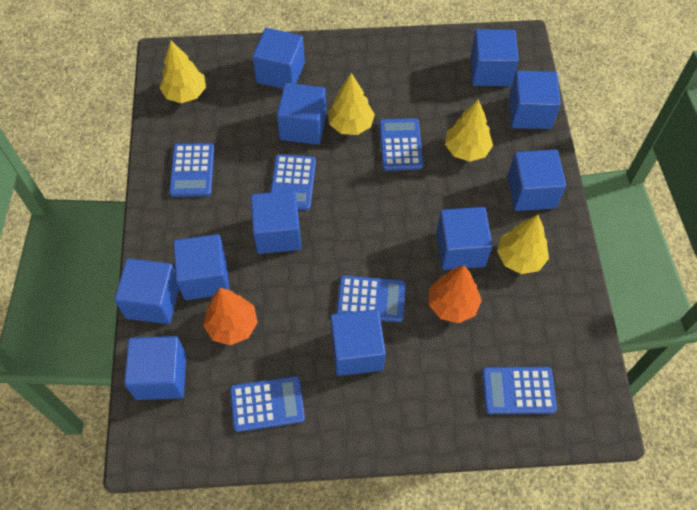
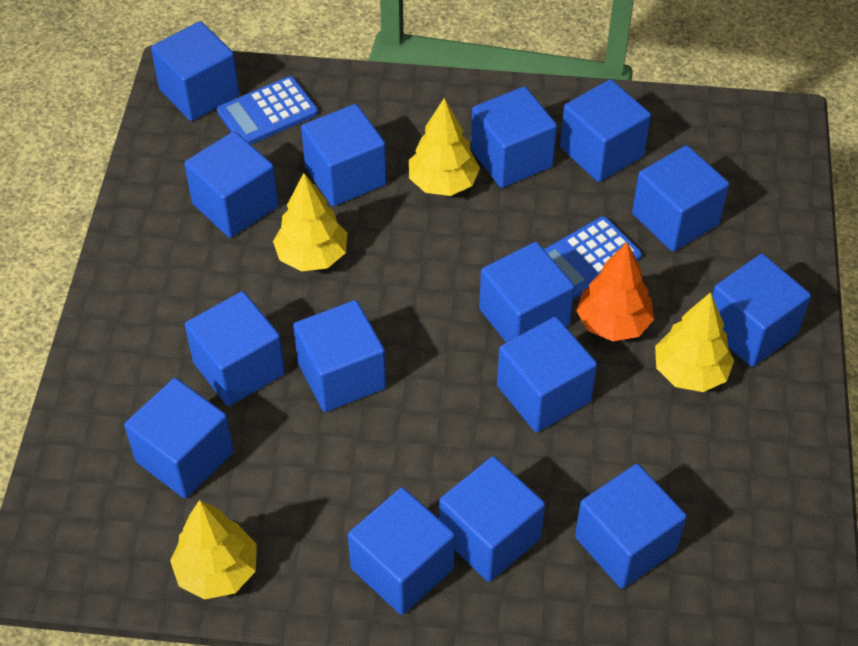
blue calculator: 6 -> 2
blue cube: 11 -> 15
orange tree: 2 -> 1

